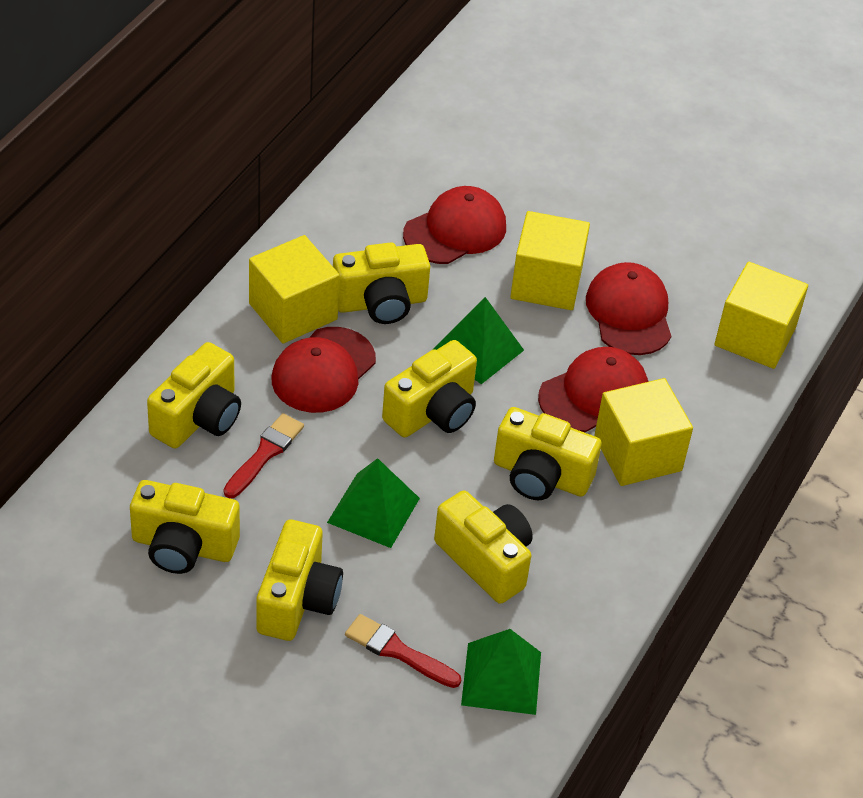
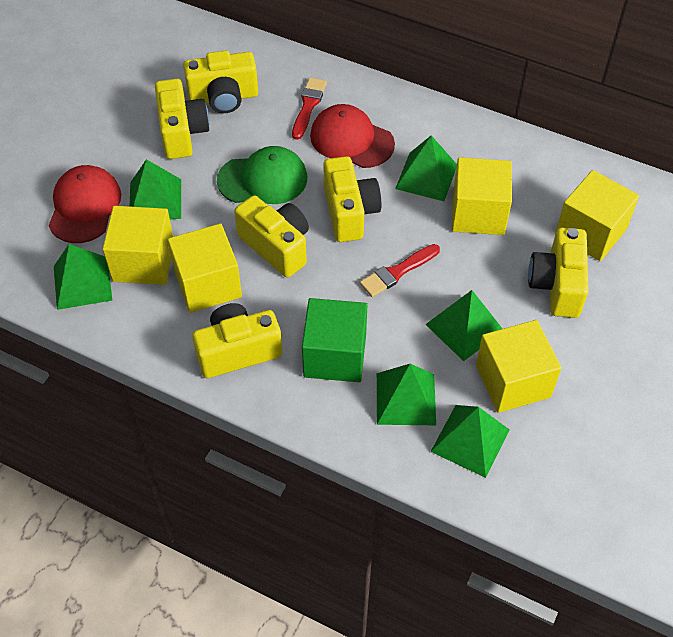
green cap: 0 -> 1
green cube: 0 -> 1
green pyramid: 3 -> 6
red cap: 4 -> 2
yellow camera: 7 -> 6
yellow cube: 4 -> 5

